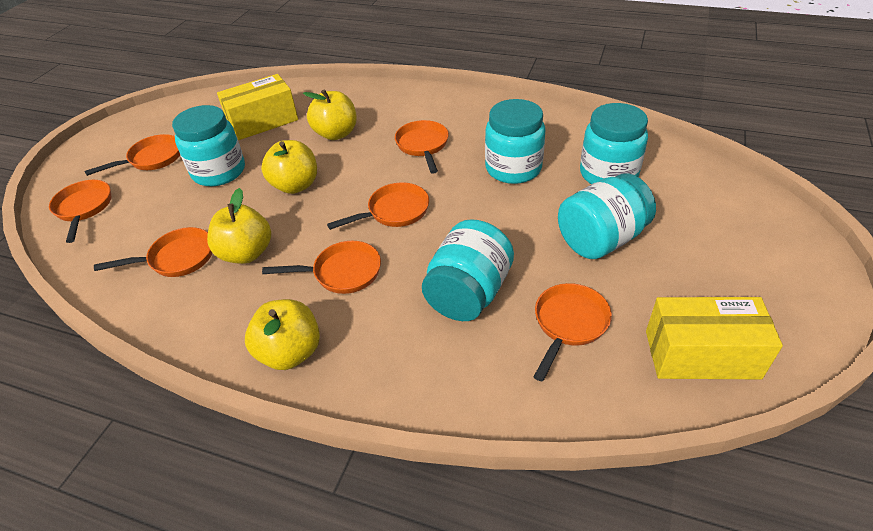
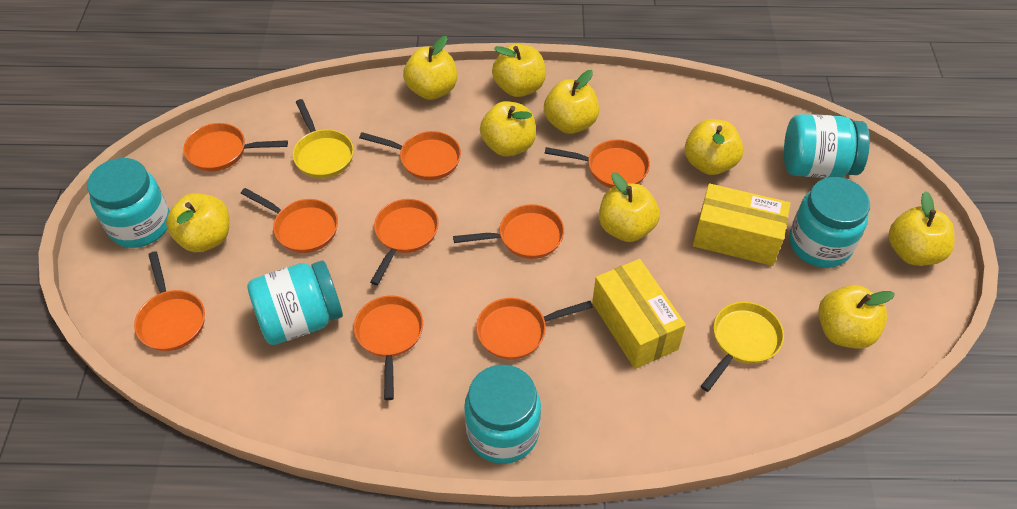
orange pan: 7 -> 9
yellow apple: 4 -> 9
yellow pan: 0 -> 2

